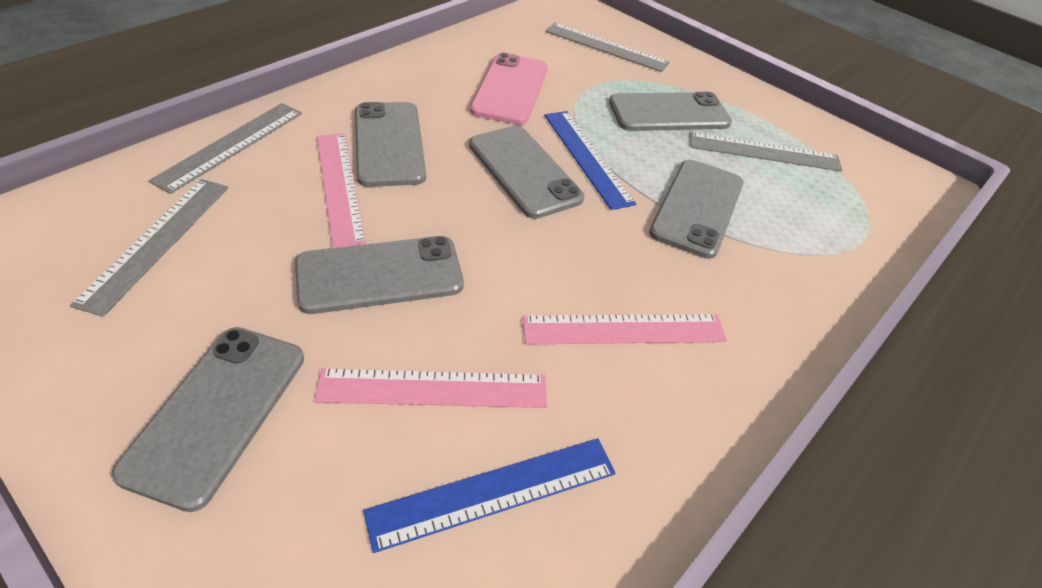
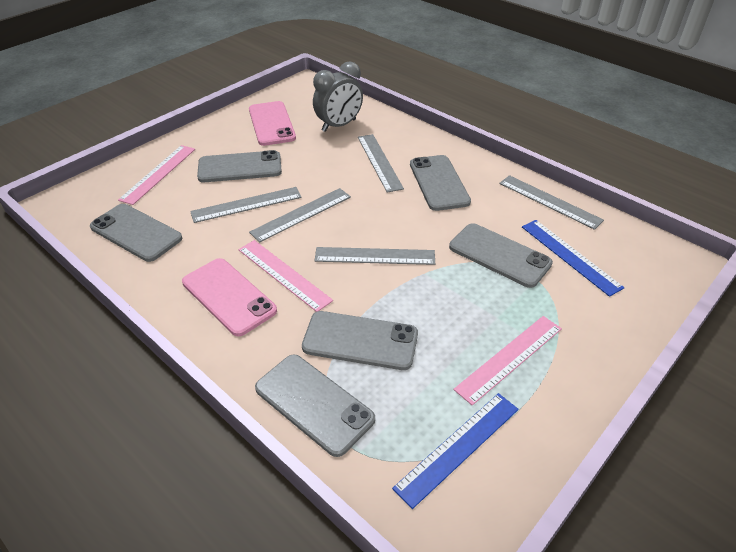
grey clock: 0 -> 1
grey ruler: 4 -> 5
pink phone: 1 -> 2

